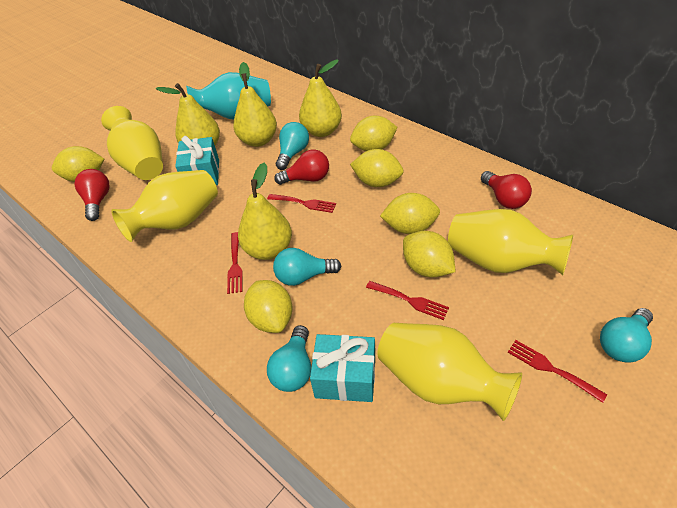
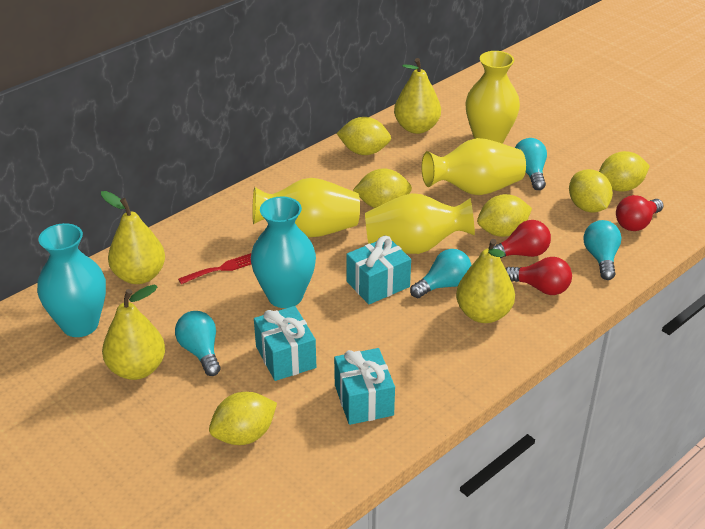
red fork: 4 -> 1
turquoise gift: 2 -> 3
turquoise vase: 1 -> 2

